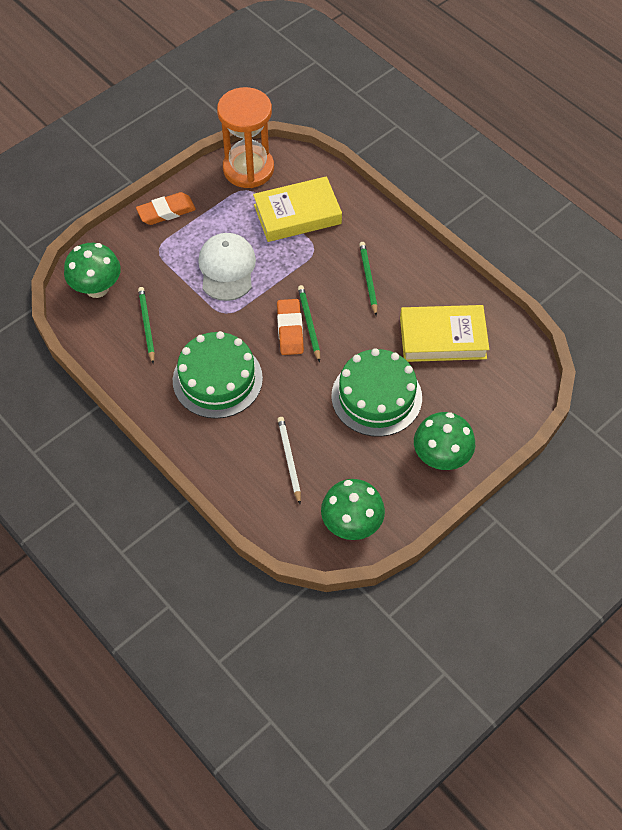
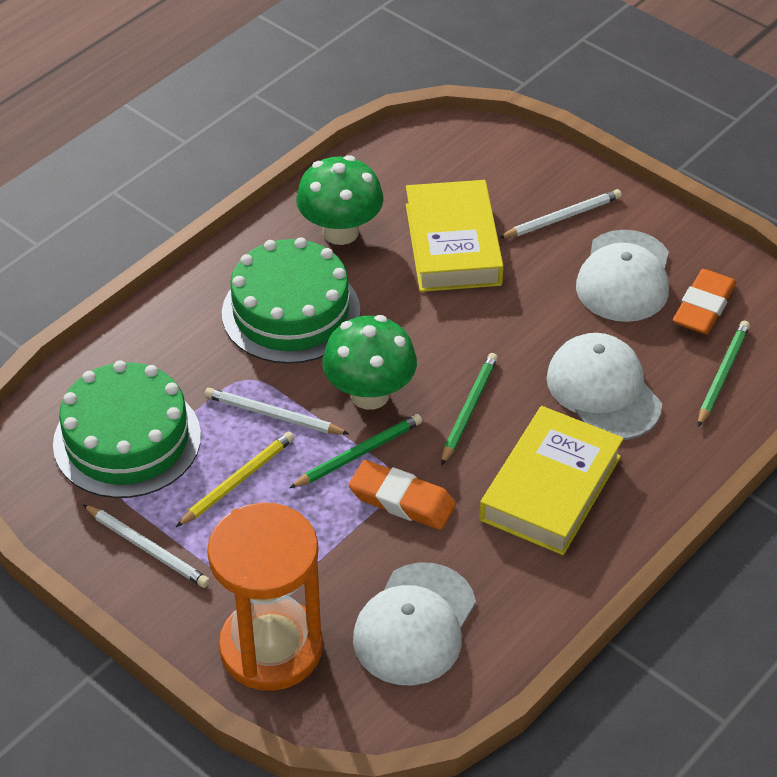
green mushroom: 3 -> 2
white cap: 1 -> 3
white pencil: 1 -> 3
yellow pencil: 0 -> 1

